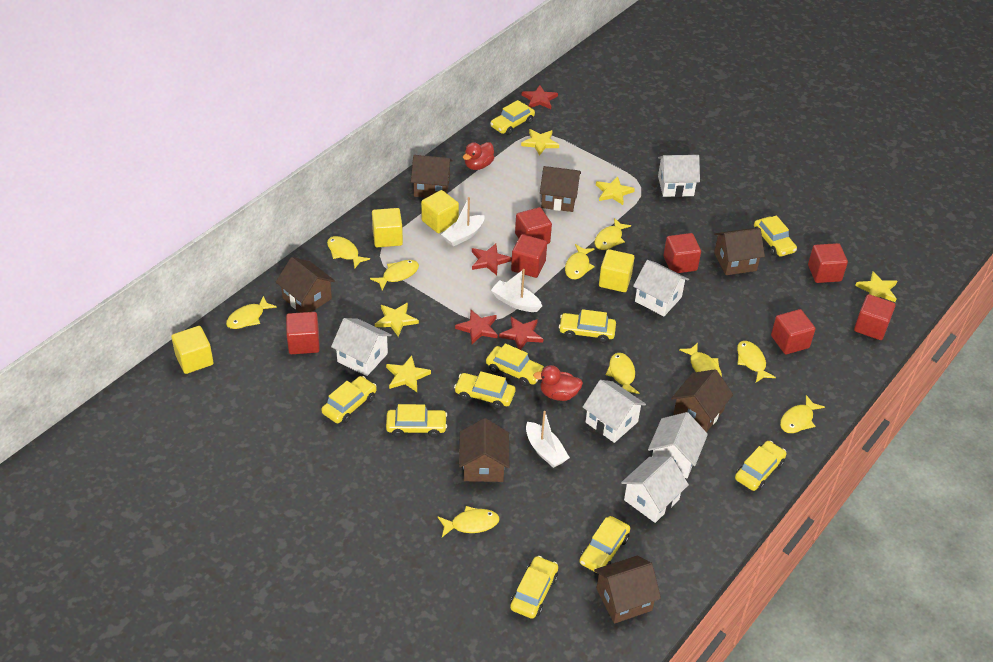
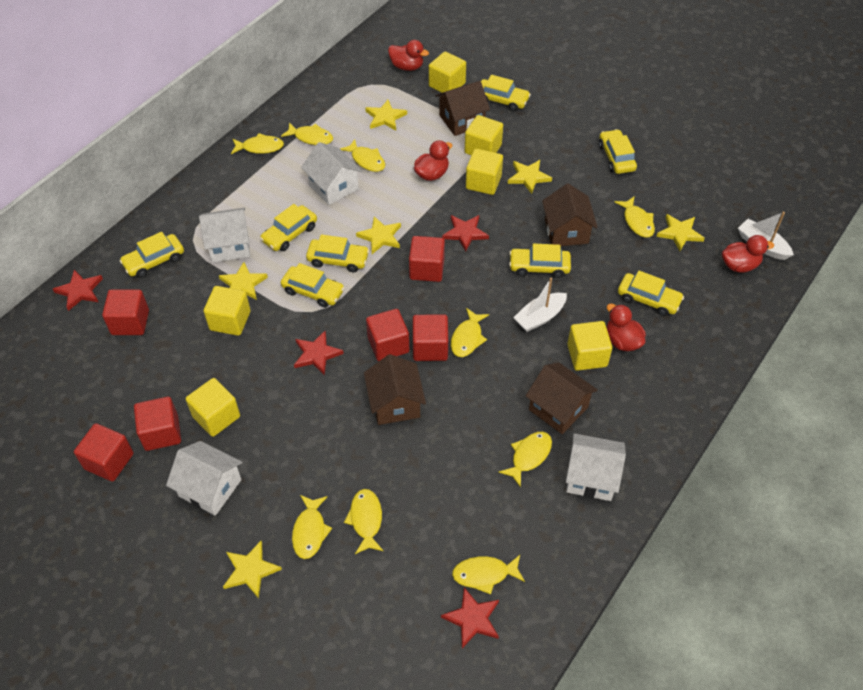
brown house: 7 -> 4
red cube: 7 -> 6
red duck: 2 -> 4
white boat: 3 -> 2
white house: 6 -> 4
yellow car: 10 -> 8
yellow cube: 4 -> 6
yellow fish: 10 -> 9
yellow star: 5 -> 6

